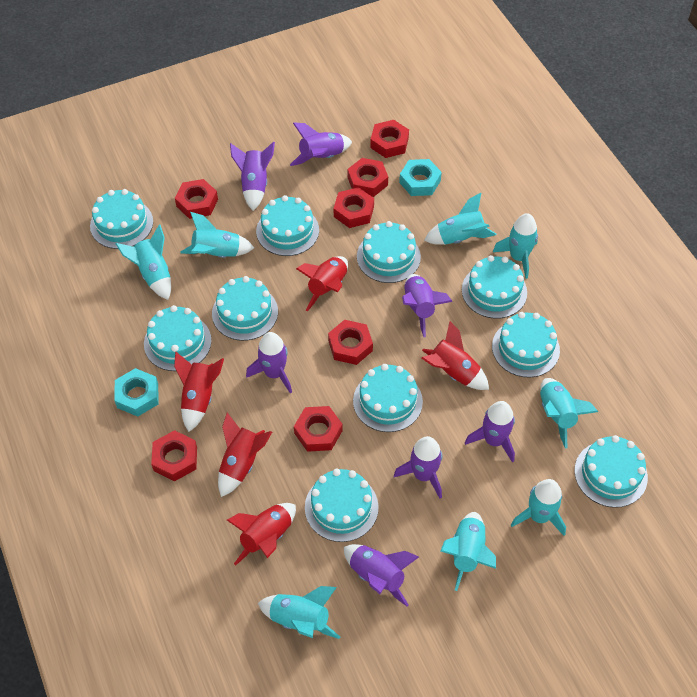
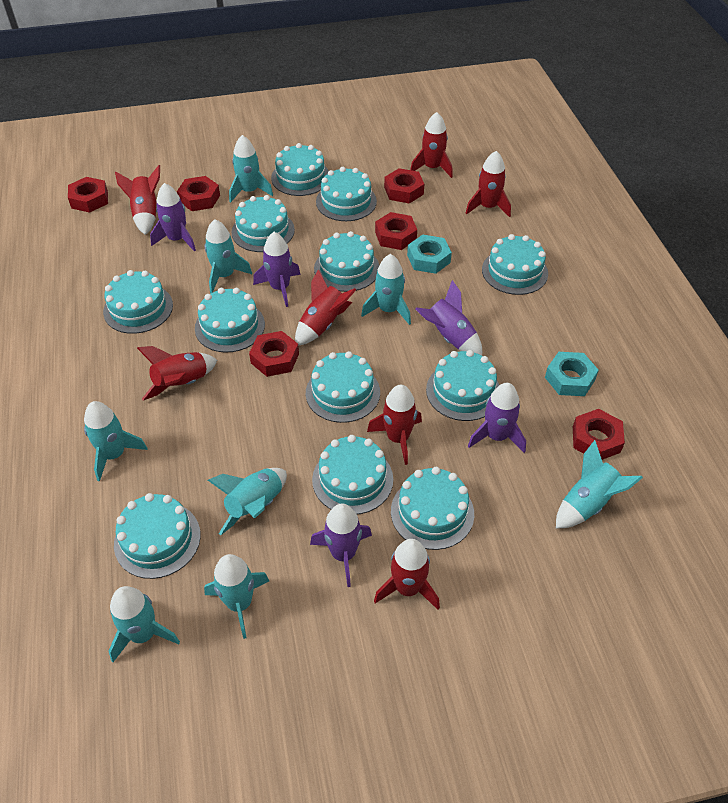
purple rocket: 7 -> 5
red nut: 7 -> 6
red rocket: 5 -> 7
turquoise cake: 10 -> 12

